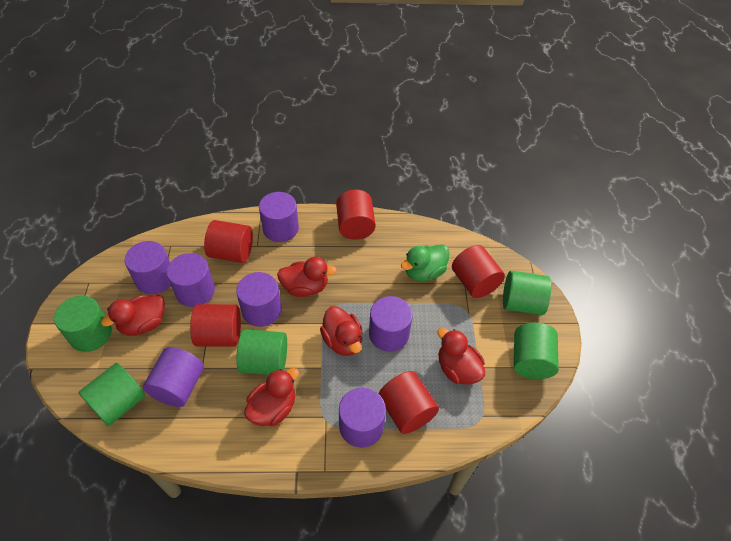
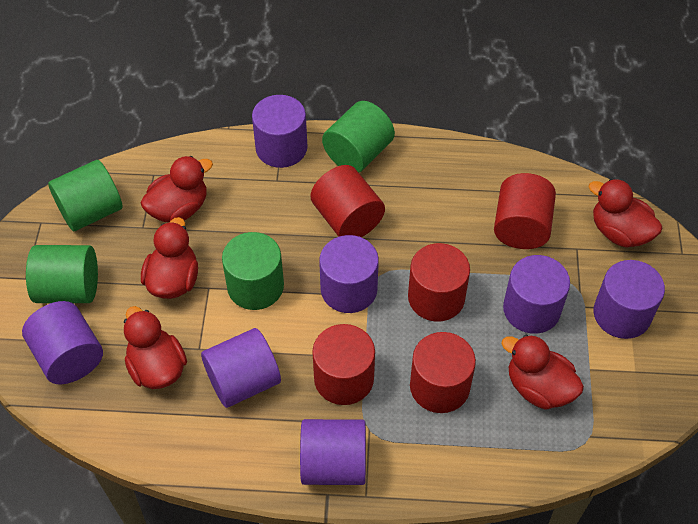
green cylinder: 5 -> 4
green duck: 1 -> 0

